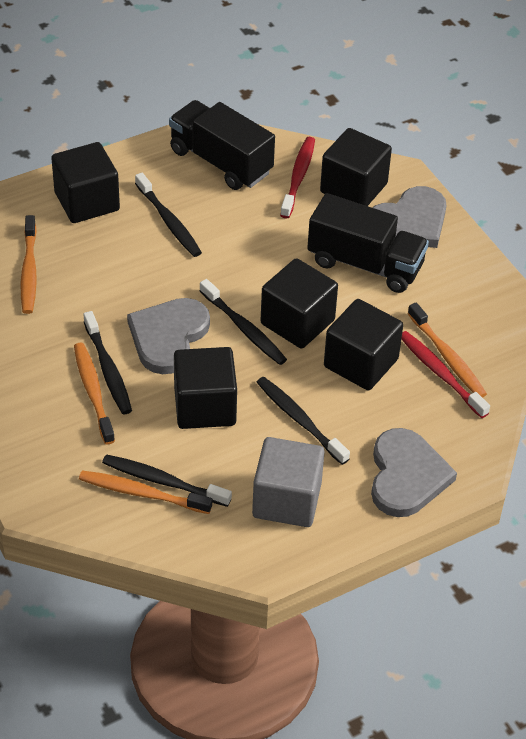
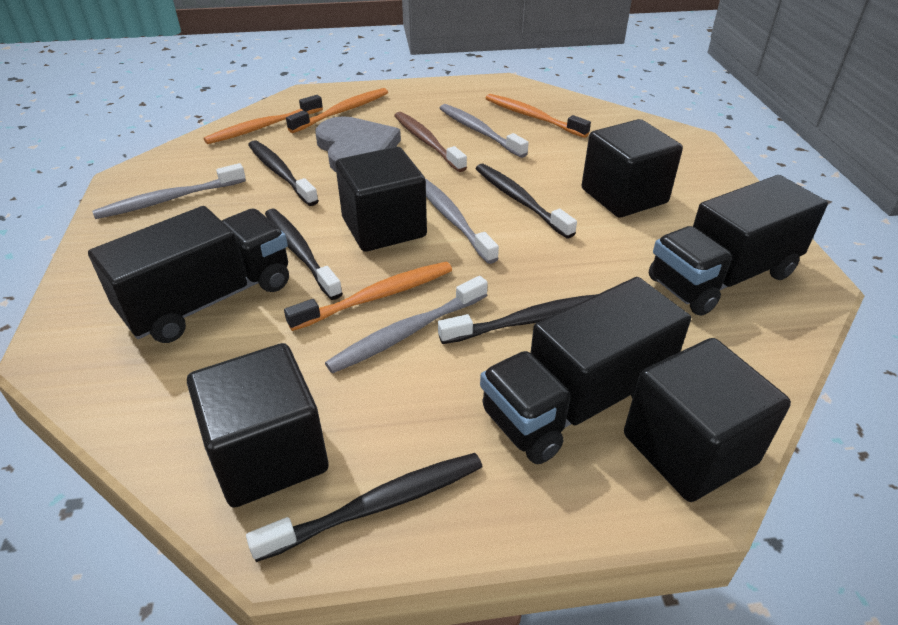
black cube: 5 -> 4
black truck: 2 -> 3
brown toothbrush: 0 -> 1
grey cube: 1 -> 0
grey heart: 3 -> 1
grey toothbrush: 0 -> 4
red toothbrush: 2 -> 0

